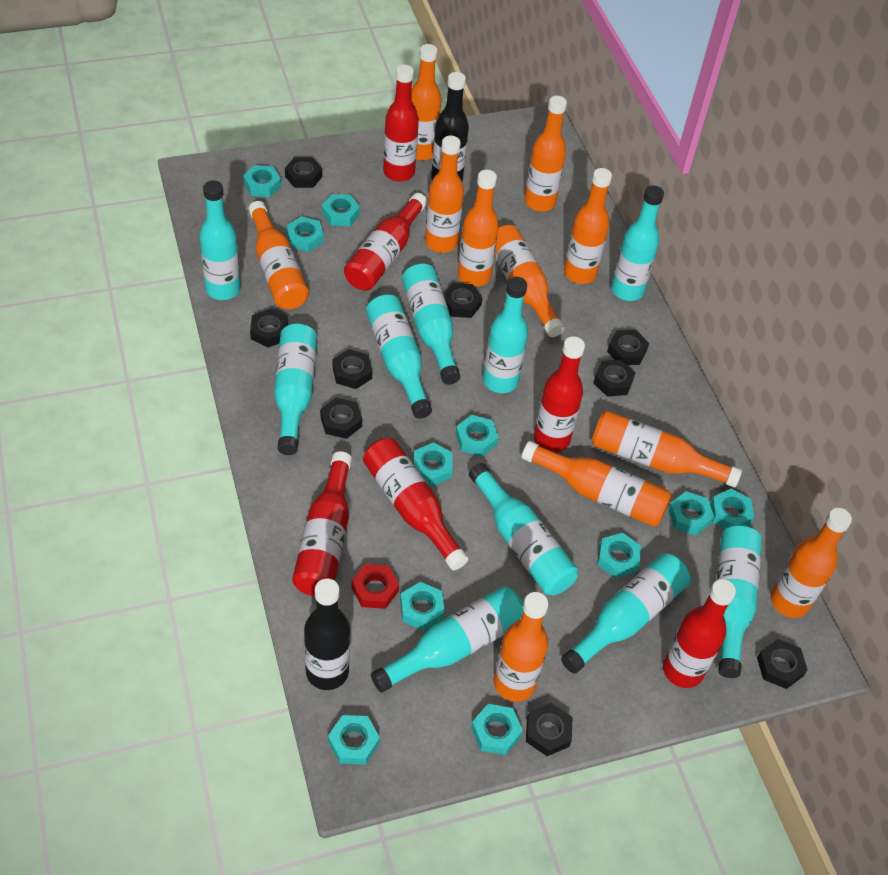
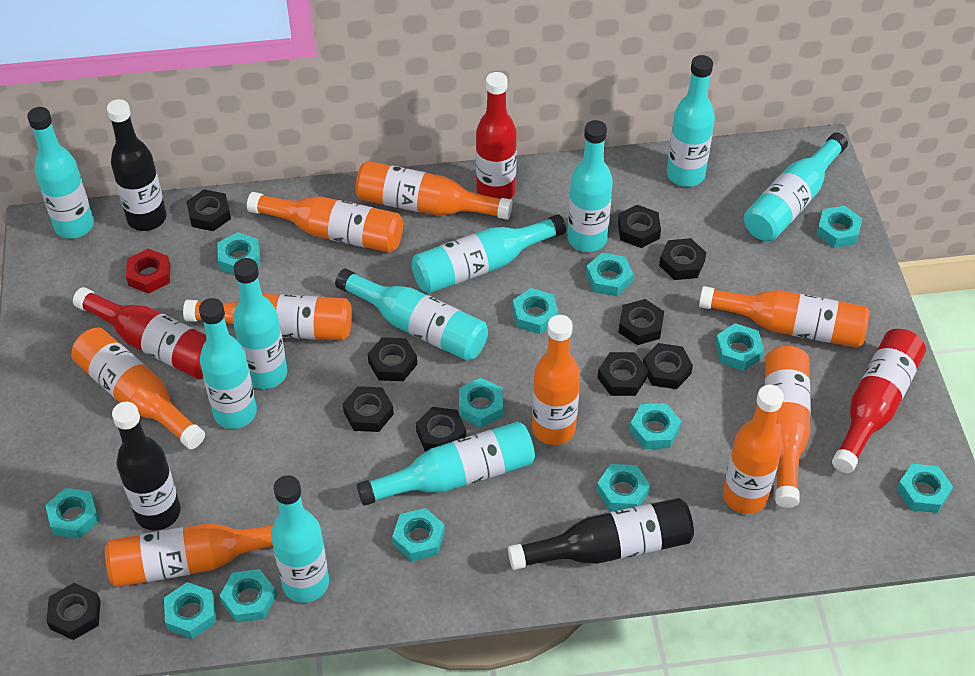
black bottle: 2 -> 3
black nut: 9 -> 10
orange bottle: 11 -> 9
red bottle: 6 -> 3
turquoise nut: 11 -> 13

